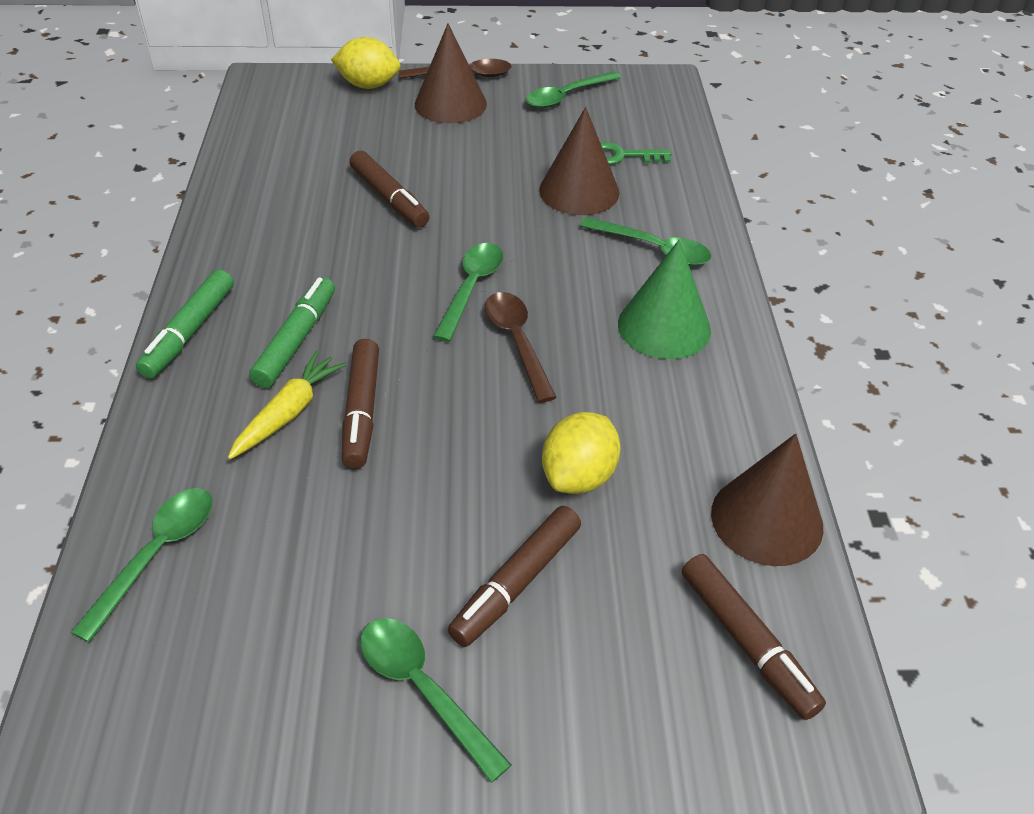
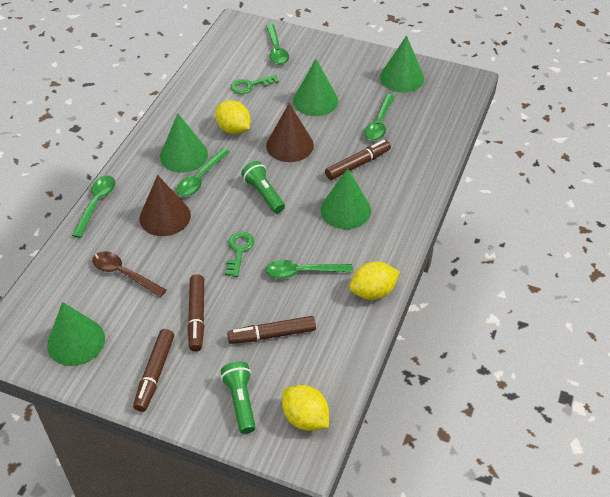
brown cone: 3 -> 2
brown spoon: 2 -> 1
green cone: 1 -> 5
green flashlight: 0 -> 2
green key: 1 -> 2
green marker: 2 -> 0
yellow carrot: 1 -> 0
yellow lemon: 2 -> 3

